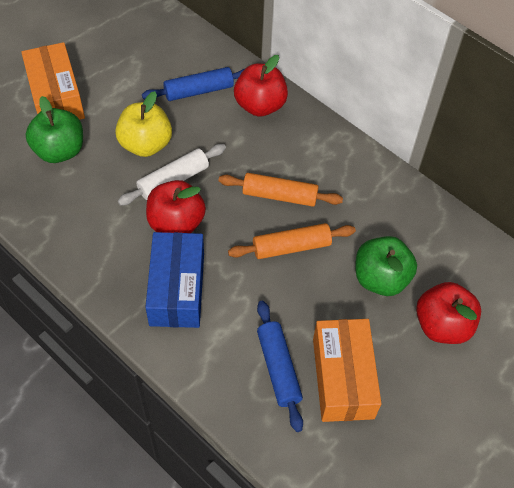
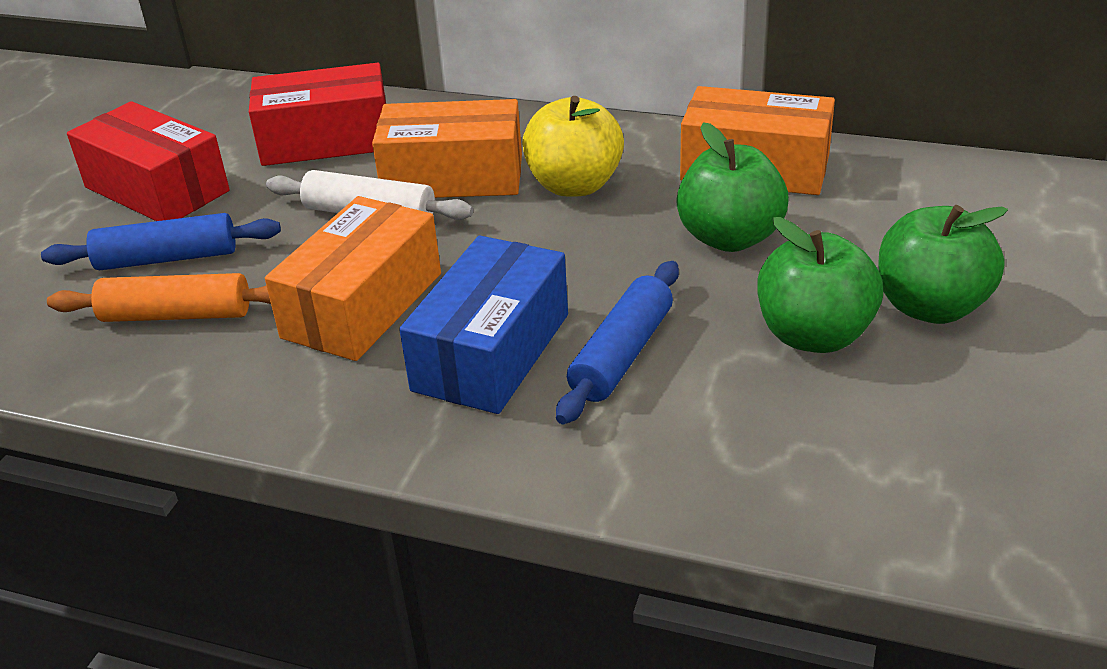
green apple: 2 -> 3
orange box: 2 -> 3
orange rolling pin: 2 -> 1
red apple: 3 -> 0
red box: 0 -> 2

